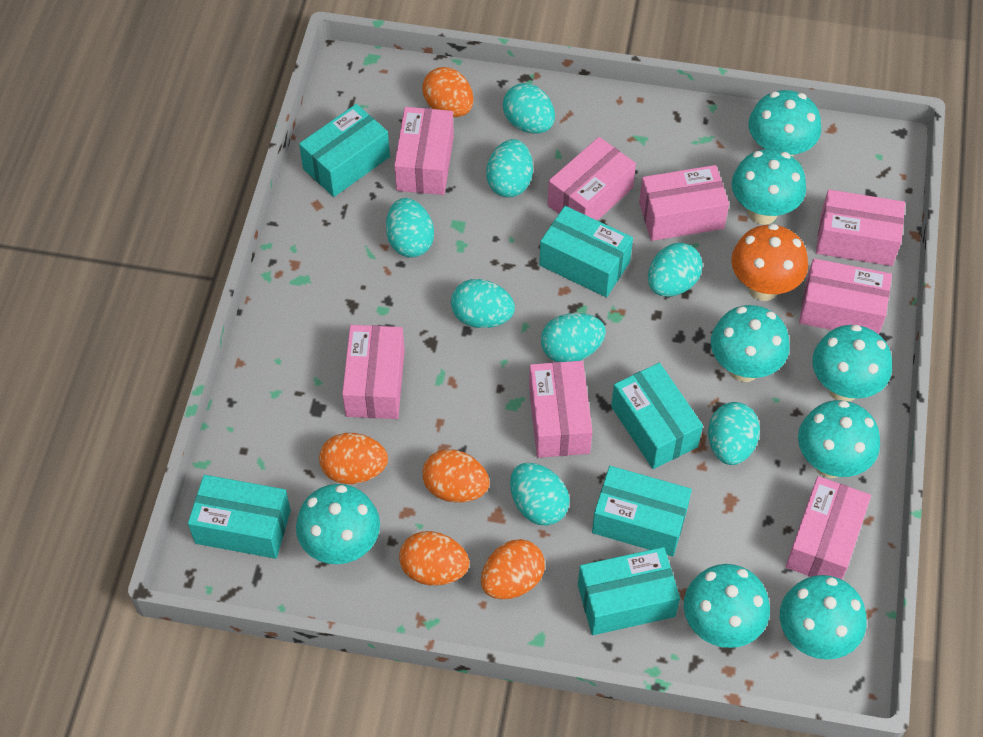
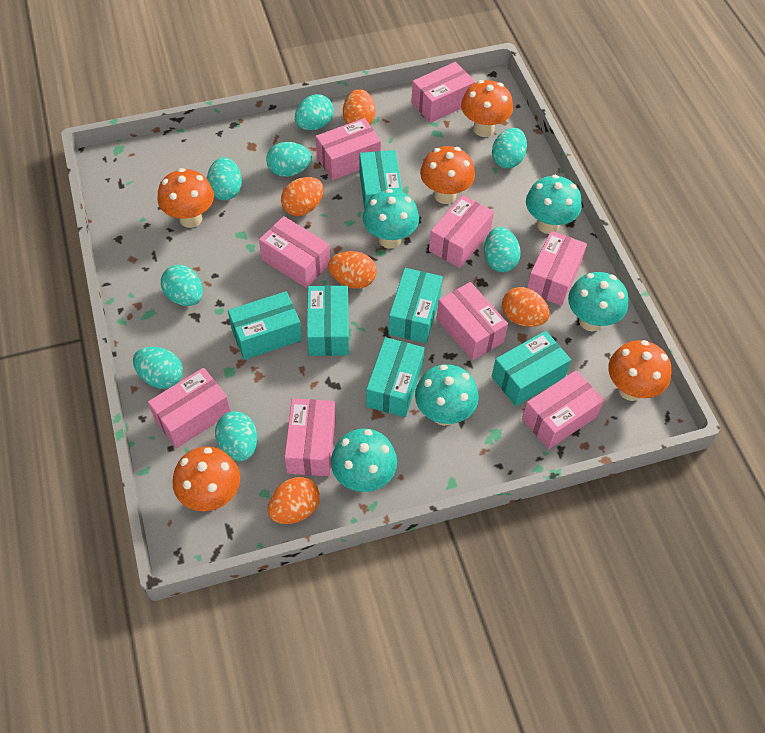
orange mushroom: 1 -> 5
pink box: 8 -> 9
turquoise mushroom: 8 -> 5

